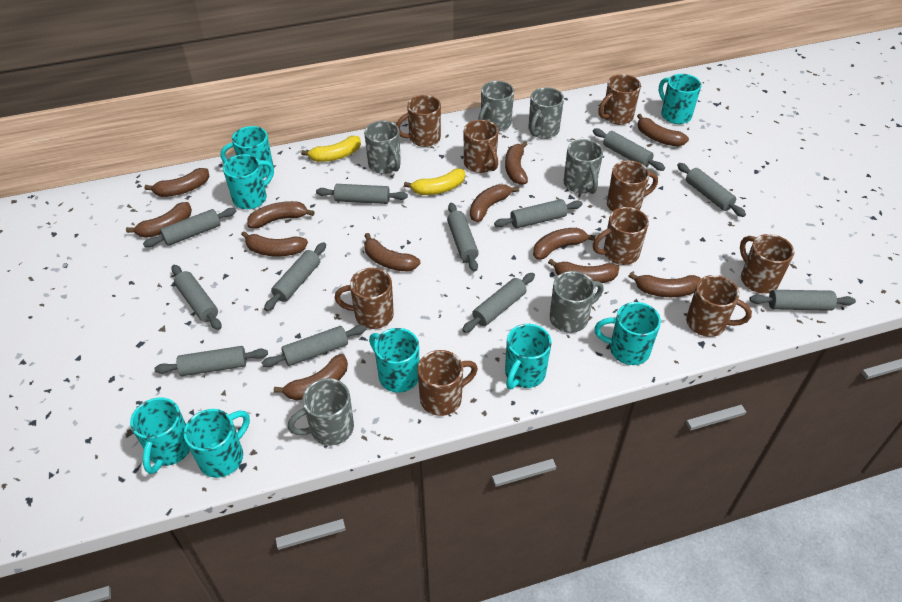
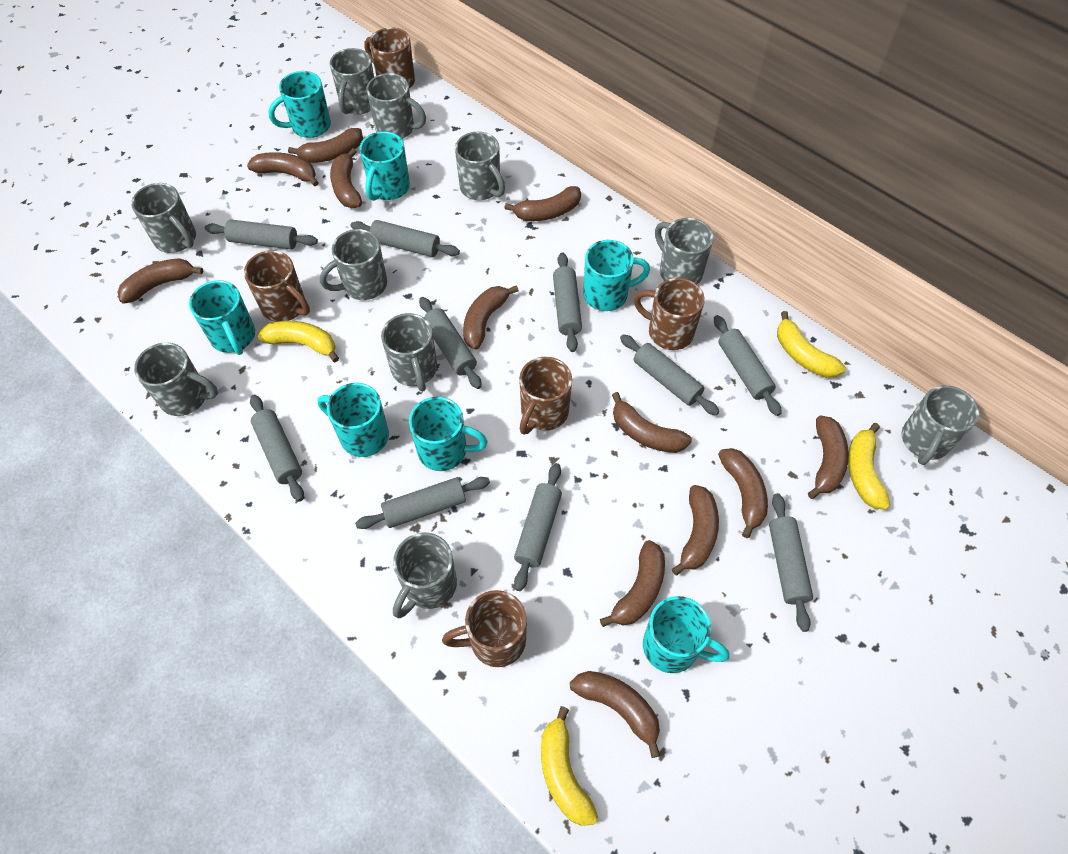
brown mug: 9 -> 5
grey mug: 6 -> 10
grey rolling pin: 12 -> 10
turquoise mug: 8 -> 7
yellow banana: 2 -> 4

